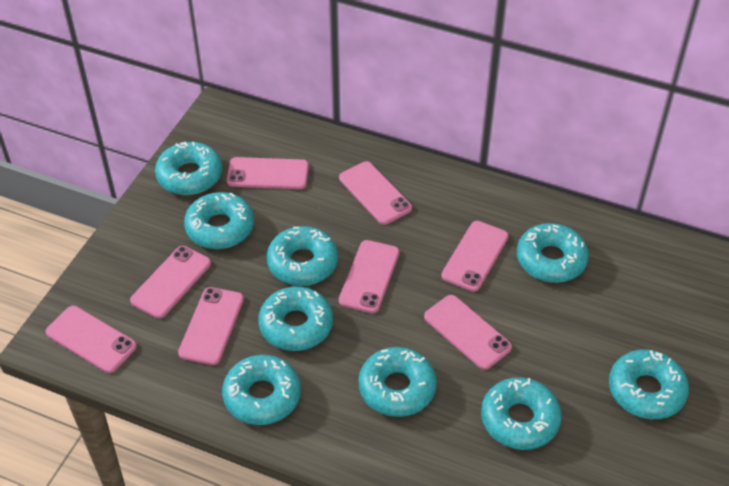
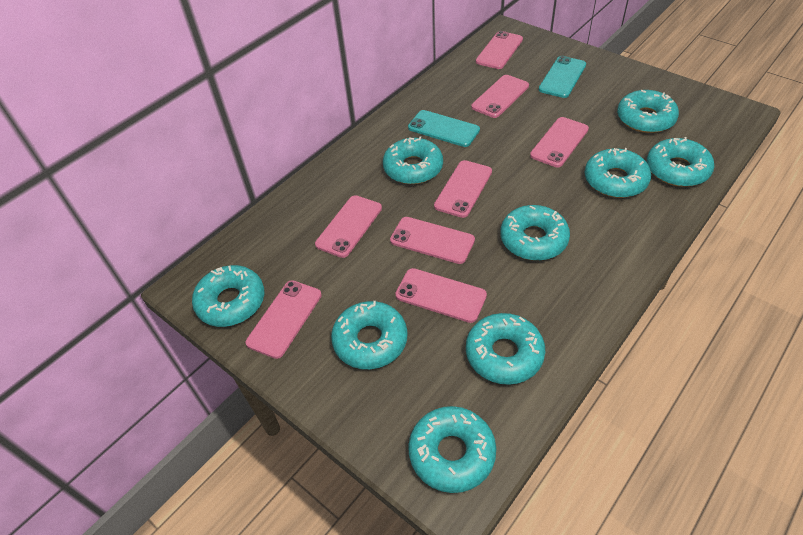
turquoise phone: 0 -> 2

